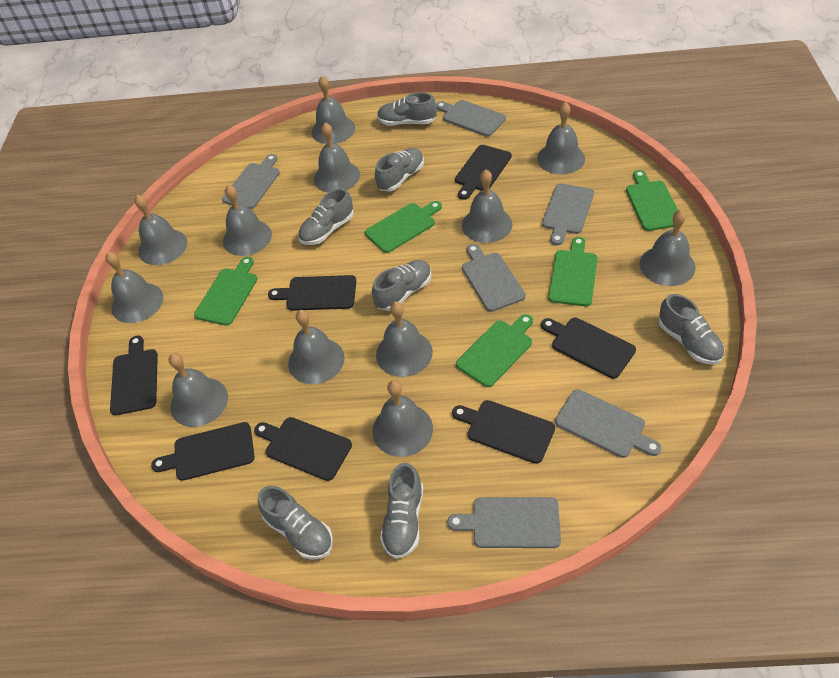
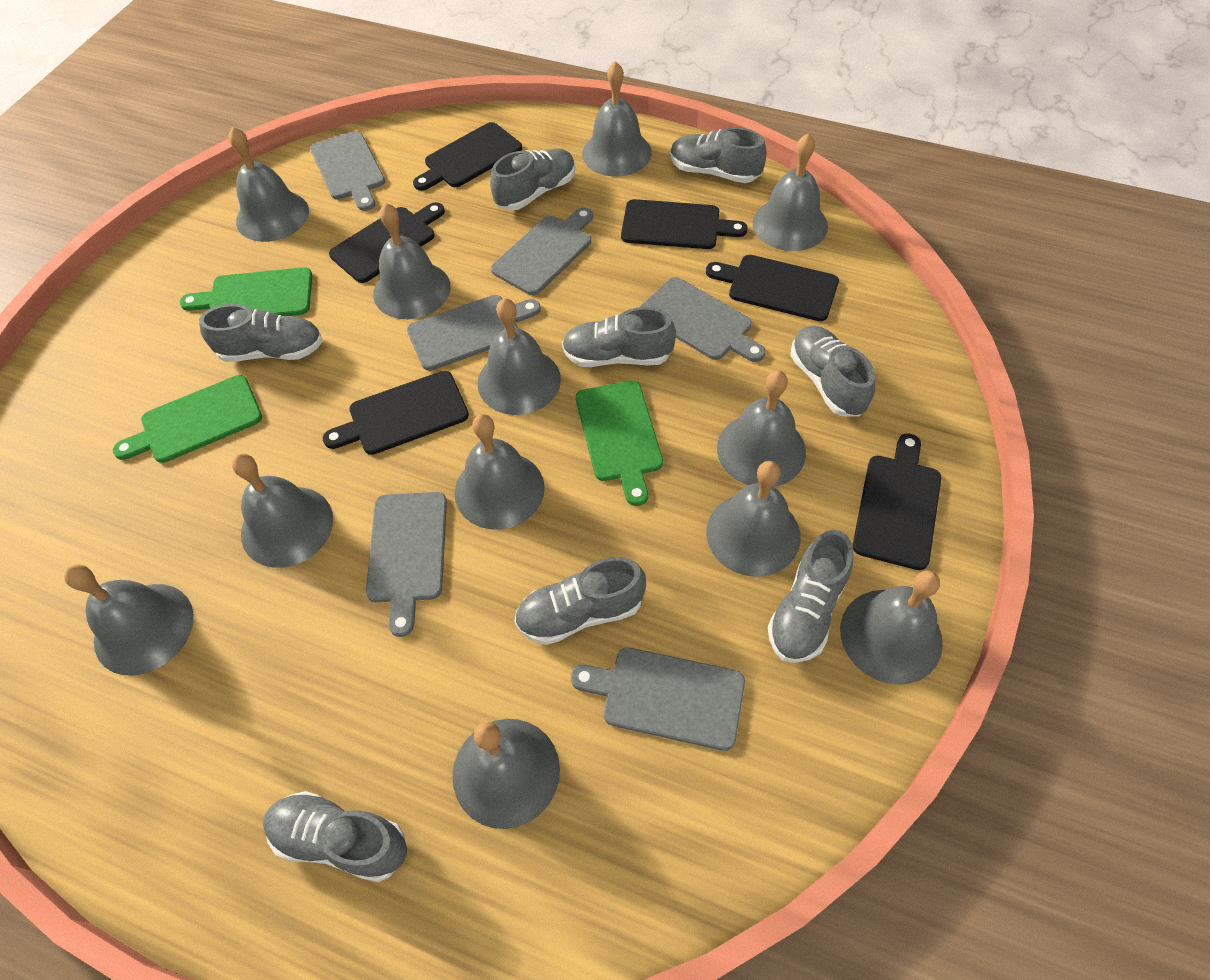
black cutting board: 7 -> 6
green cutting board: 5 -> 3
grey shoe: 7 -> 8

